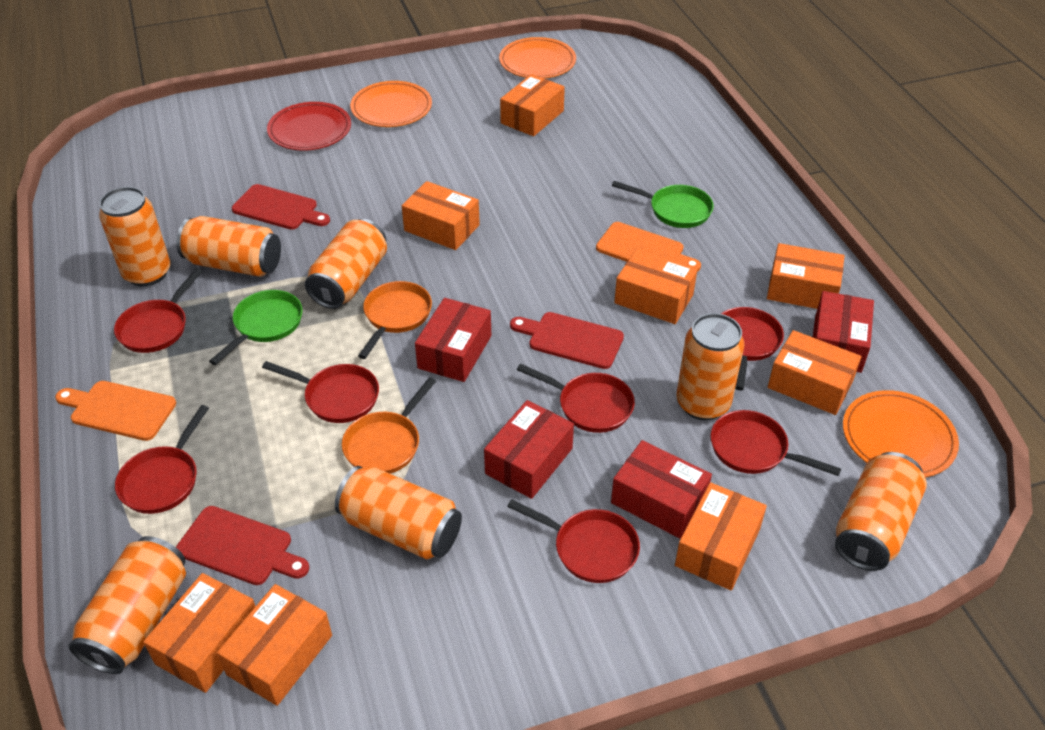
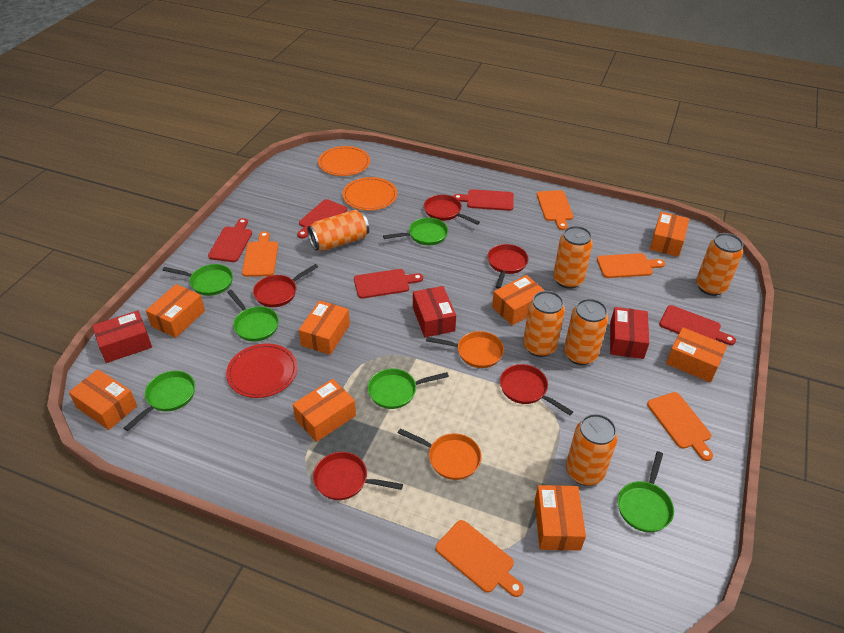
green pan: 2 -> 6
orange can: 7 -> 6
orange cutting board: 2 -> 5
orange plate: 3 -> 2
red box: 4 -> 3
red cutting board: 3 -> 5
red pan: 7 -> 5

